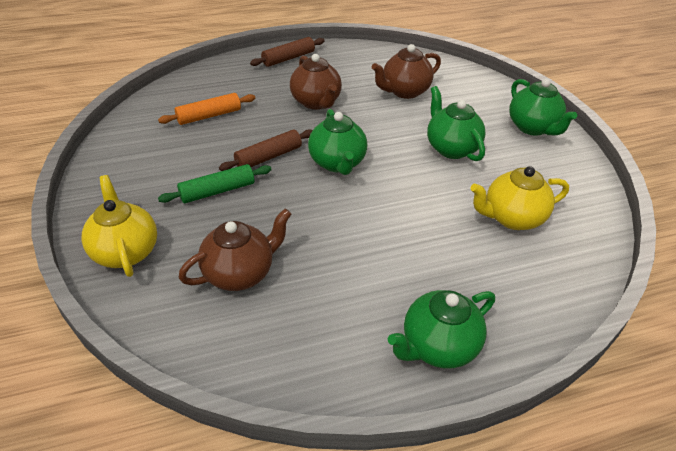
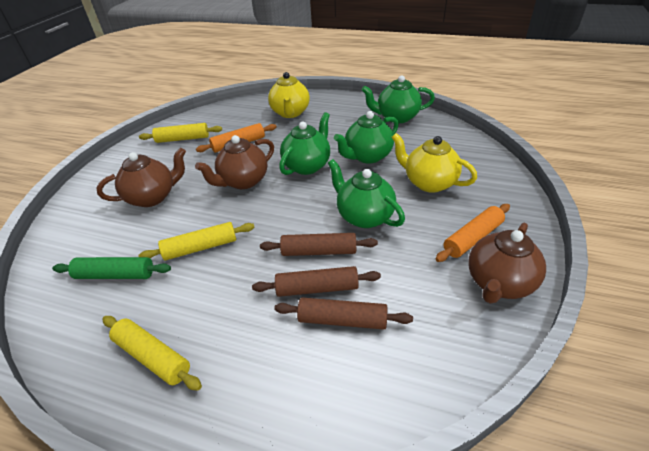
brown rolling pin: 2 -> 3
orange rolling pin: 1 -> 2
yellow rolling pin: 0 -> 3

